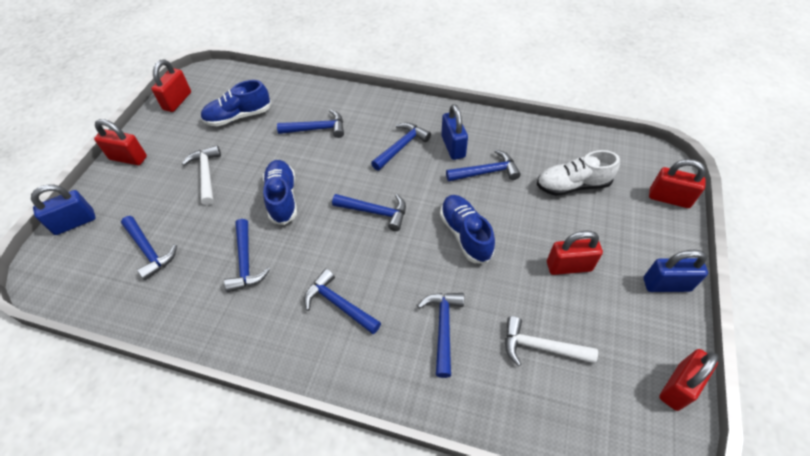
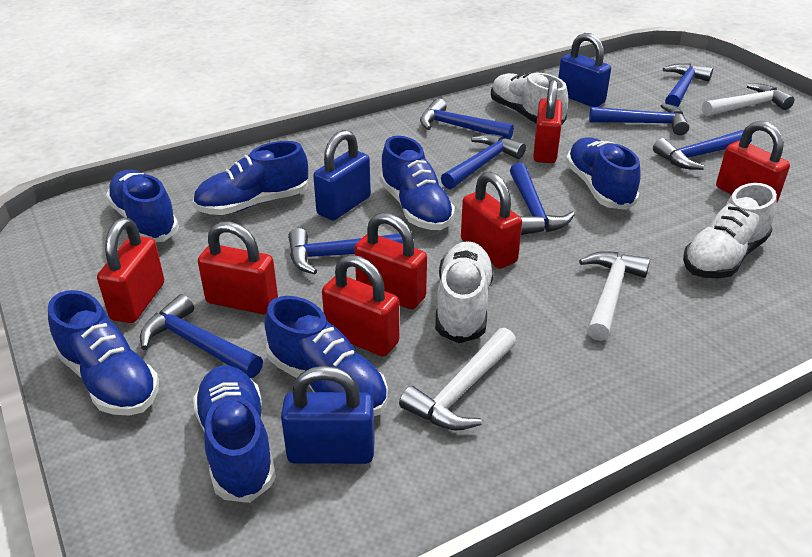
blue shoe: 3 -> 7
red padlock: 5 -> 7
white hammer: 2 -> 3
white shoe: 1 -> 3

